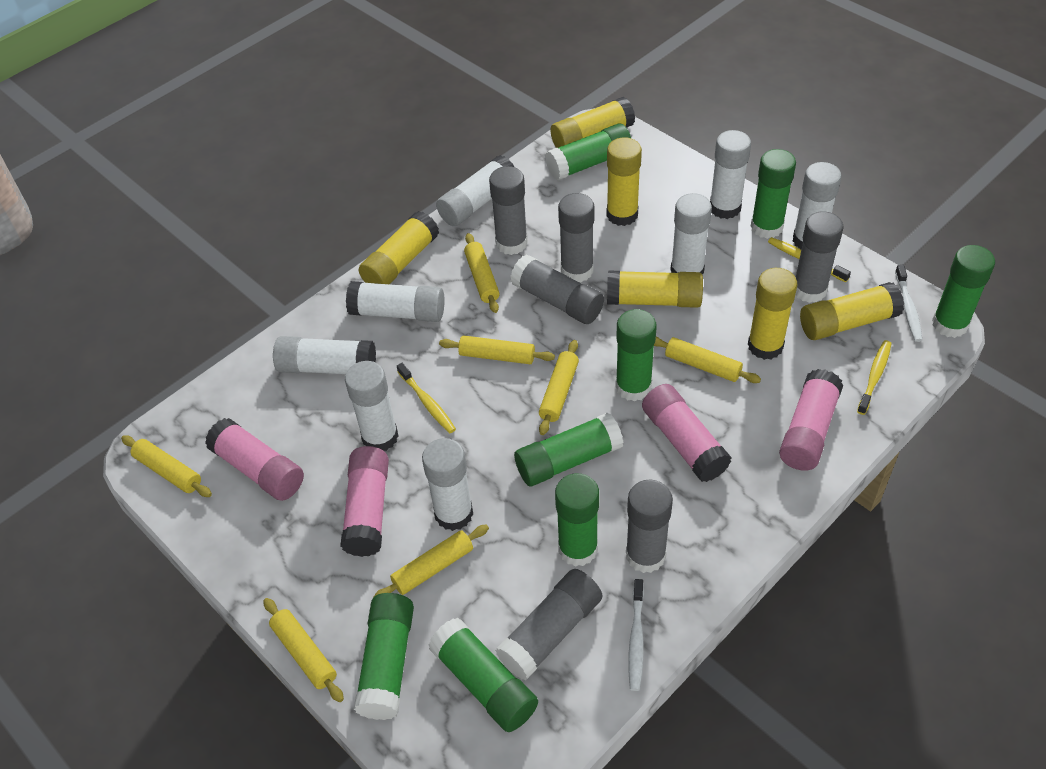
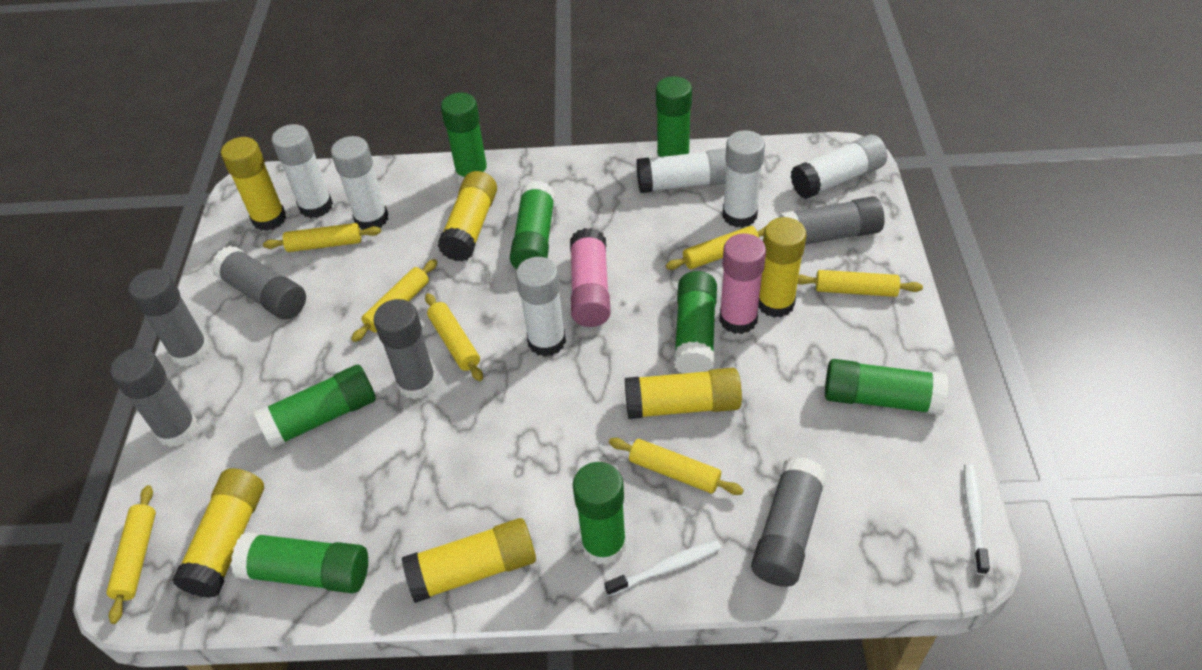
pink glue stick: 4 -> 2
white glue stick: 8 -> 6
yellow toothbrush: 3 -> 0

